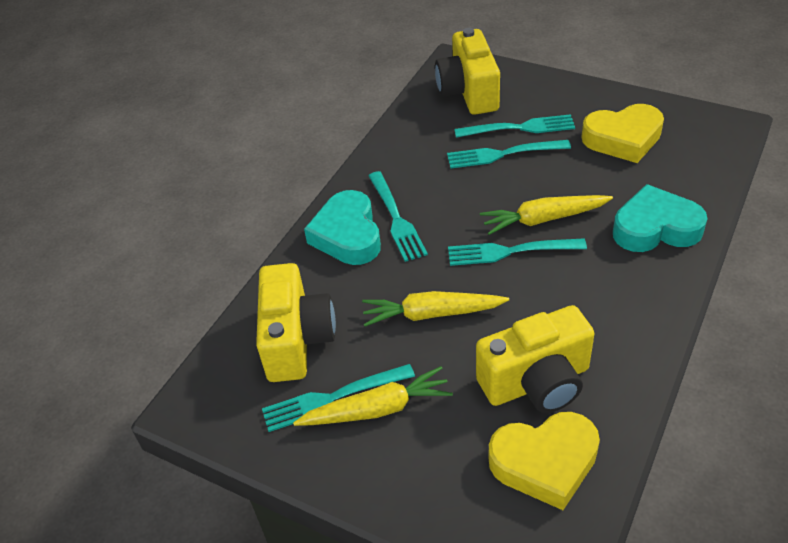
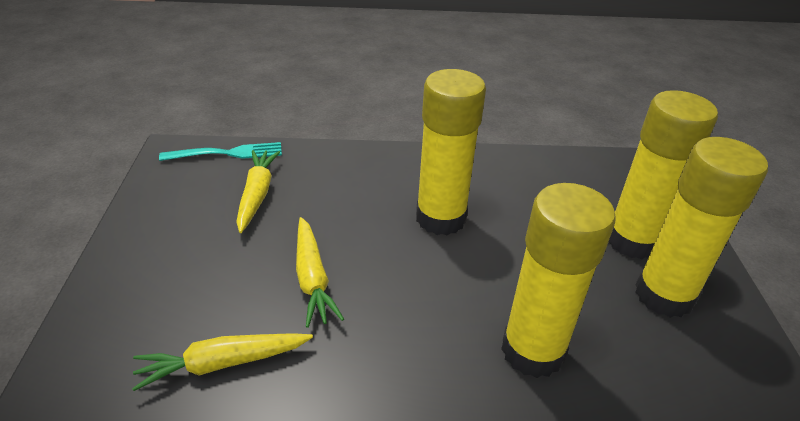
turquoise fork: 5 -> 1
turquoise heart: 2 -> 0
yellow camera: 3 -> 0
yellow glue stick: 0 -> 4
yellow heart: 2 -> 0

